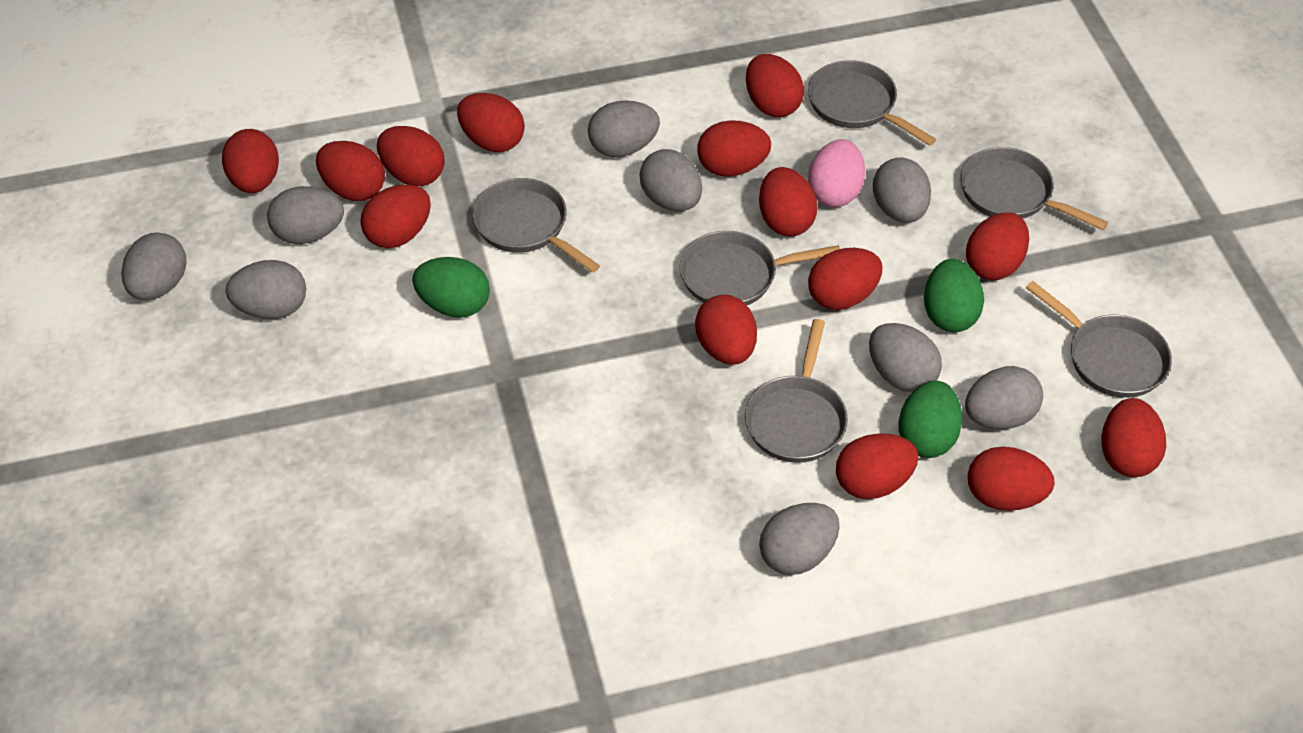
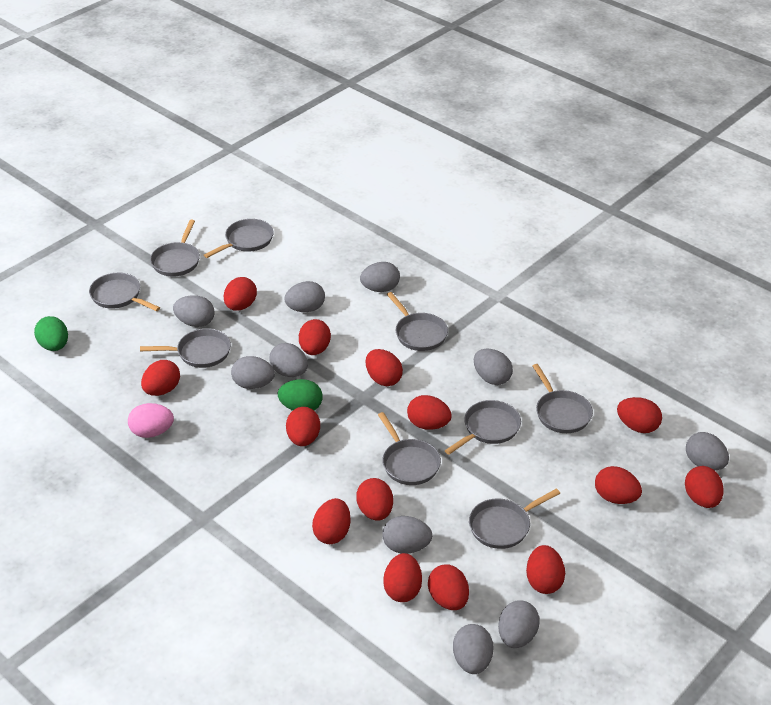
green egg: 3 -> 2
grey egg: 9 -> 10
grey pan: 6 -> 9

